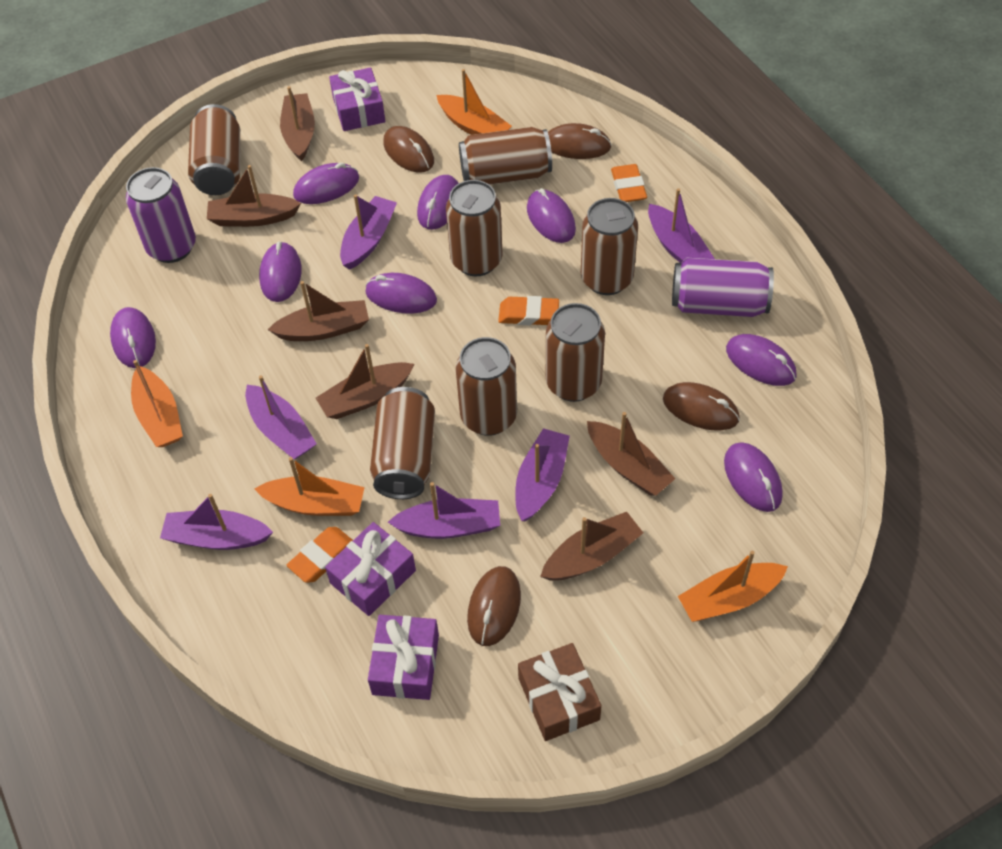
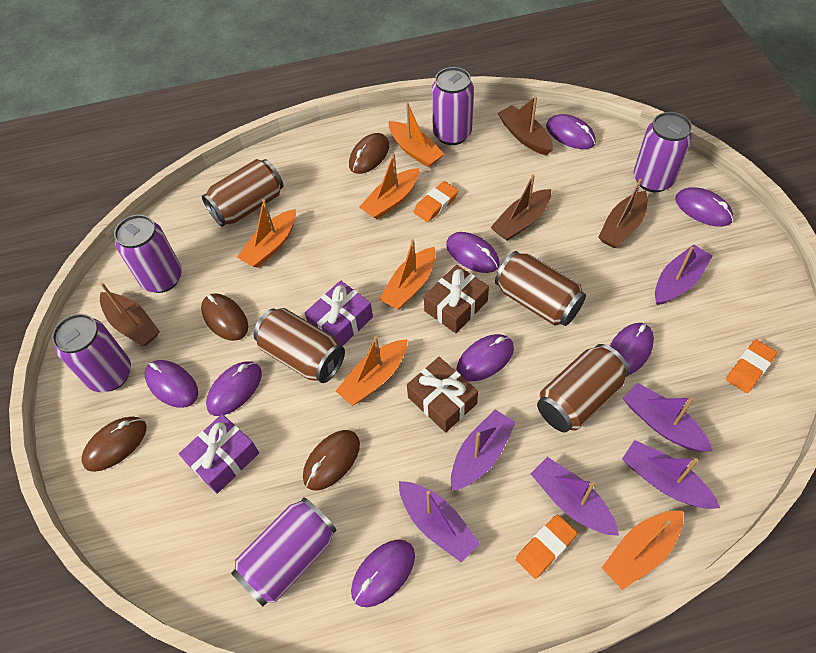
brown boat: 6 -> 4
brown can: 7 -> 4
brown gift: 1 -> 2
orange boat: 4 -> 6
purple can: 2 -> 5
purple gift: 3 -> 2

